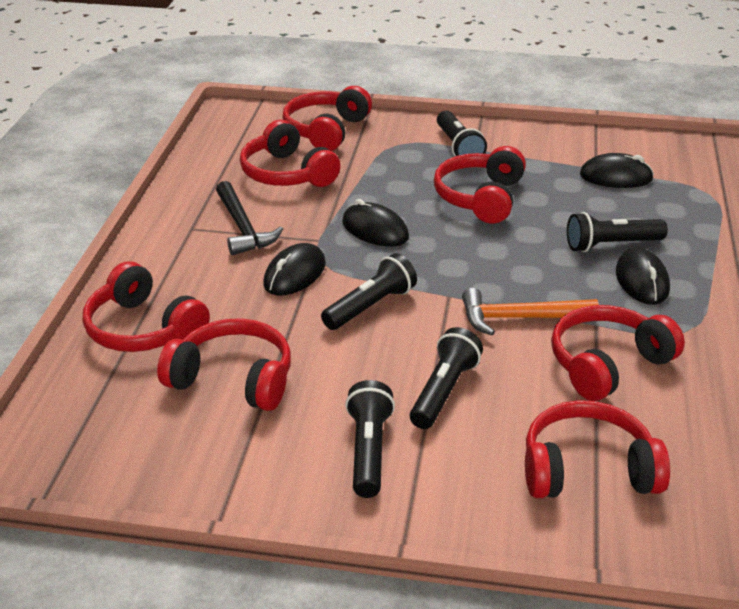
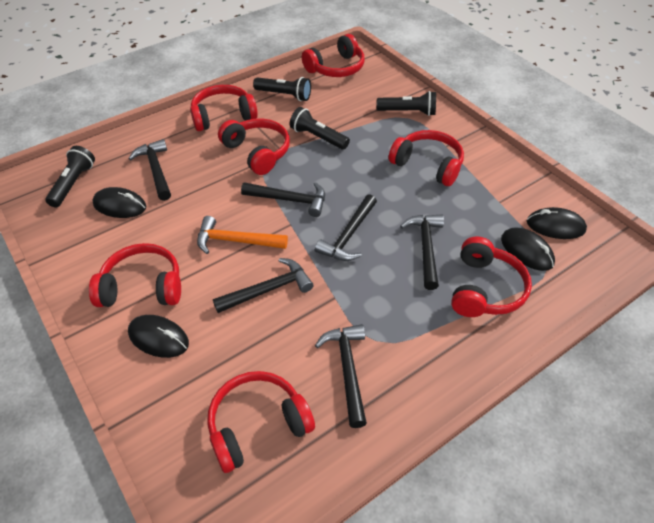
black flashlight: 5 -> 4
black hammer: 1 -> 6

